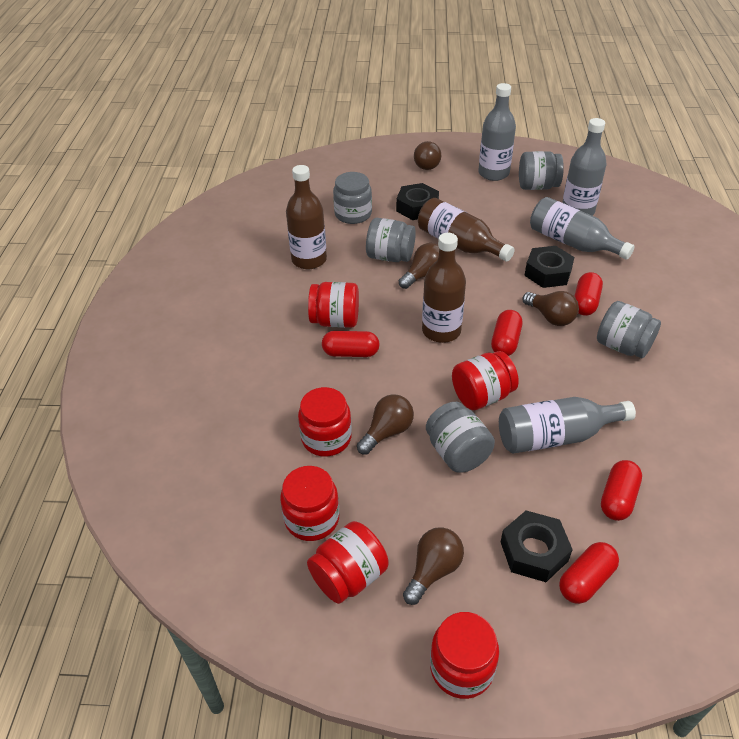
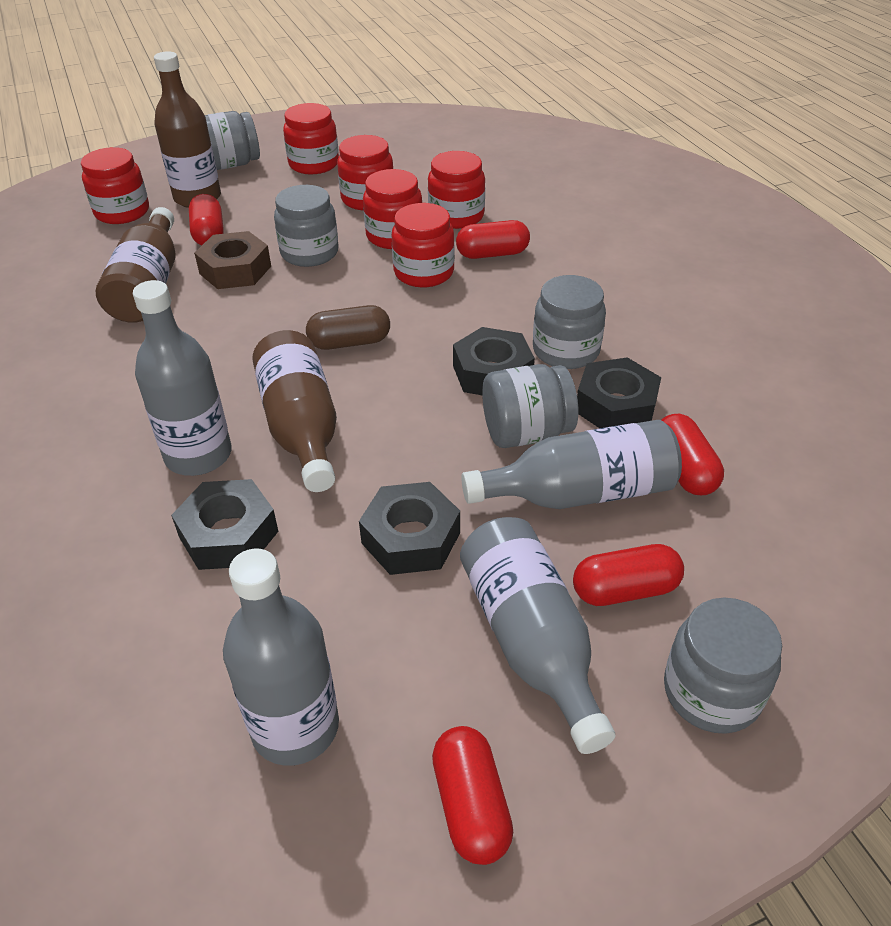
black nut: 3 -> 4
brown capsule: 0 -> 1
brown light bulb: 5 -> 0
brown nut: 0 -> 1

